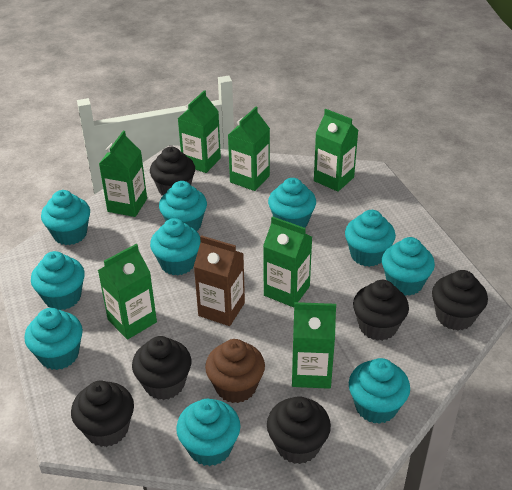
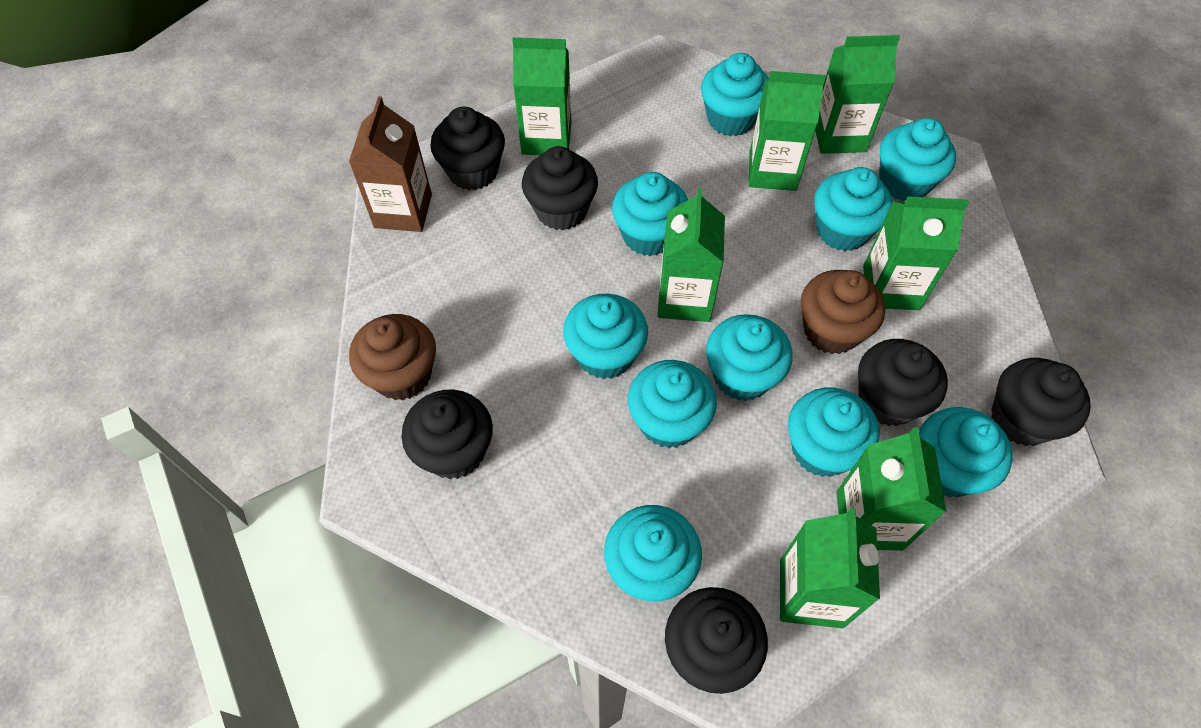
brown cupcake: 1 -> 2

